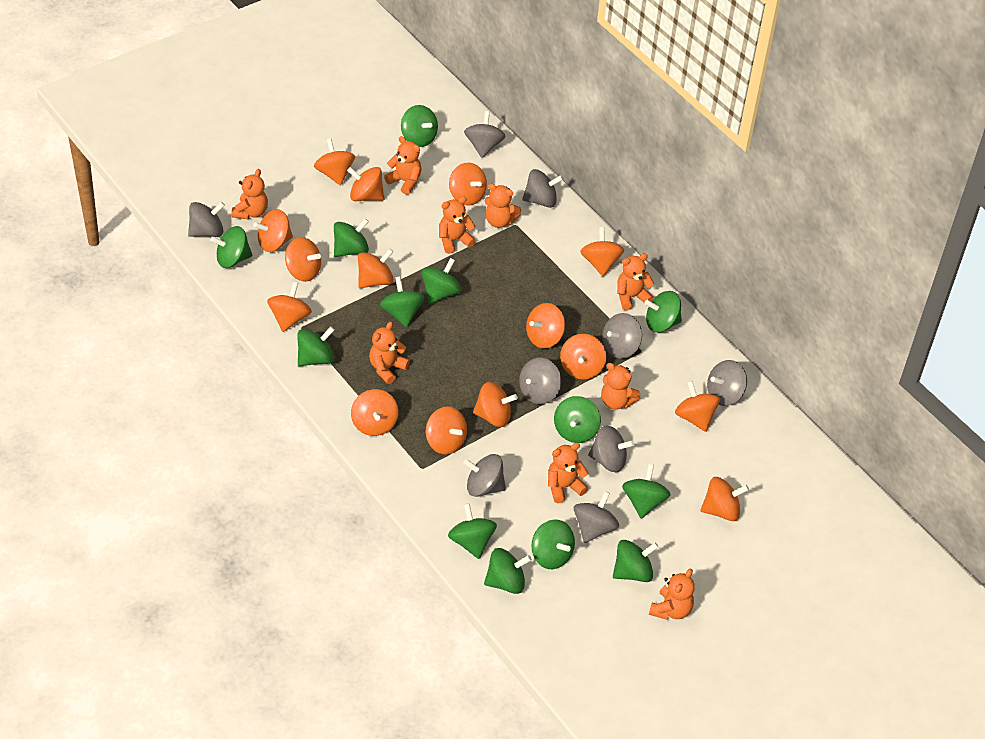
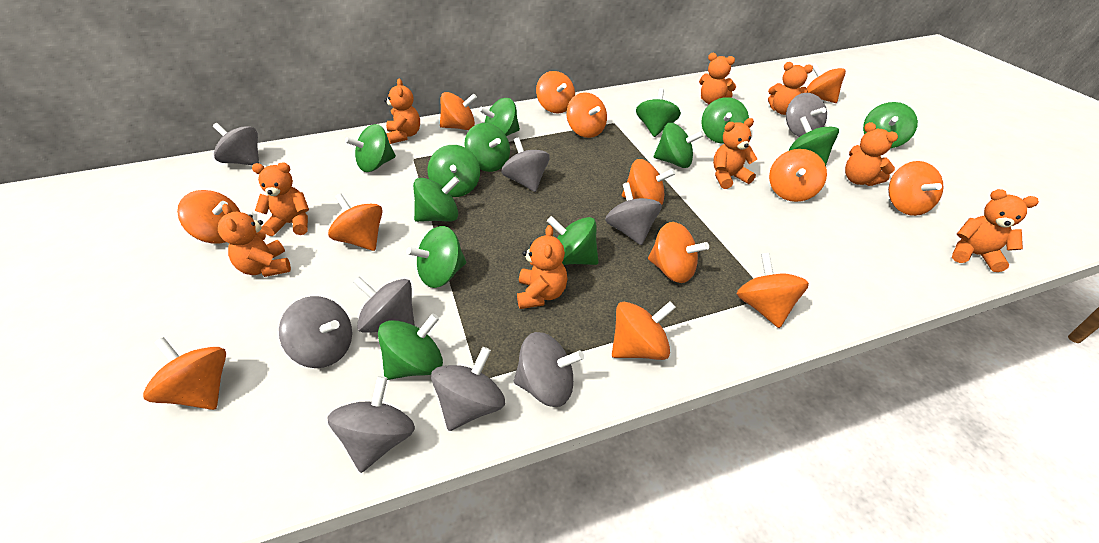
orange spinning top: 15 -> 13

